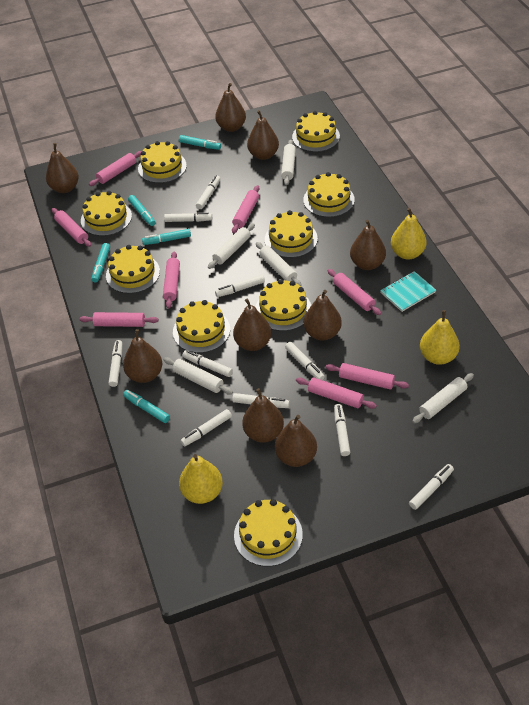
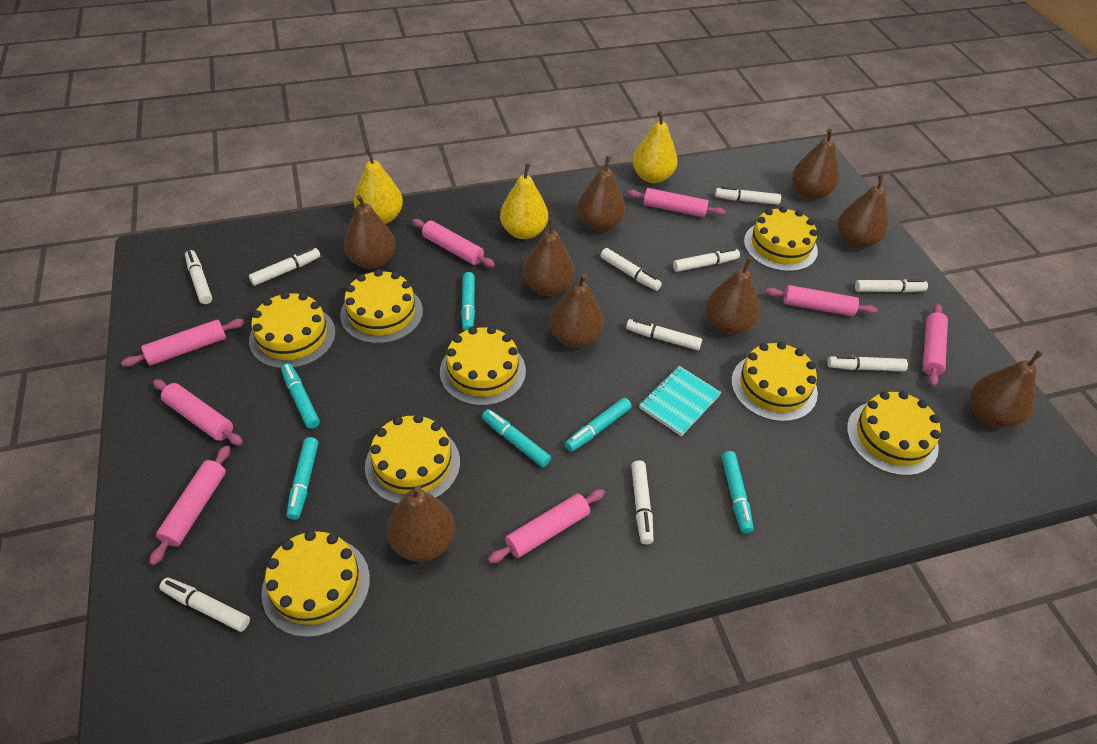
turquoise marker: 5 -> 6
white rolling pin: 5 -> 0
yellow cake: 9 -> 8

